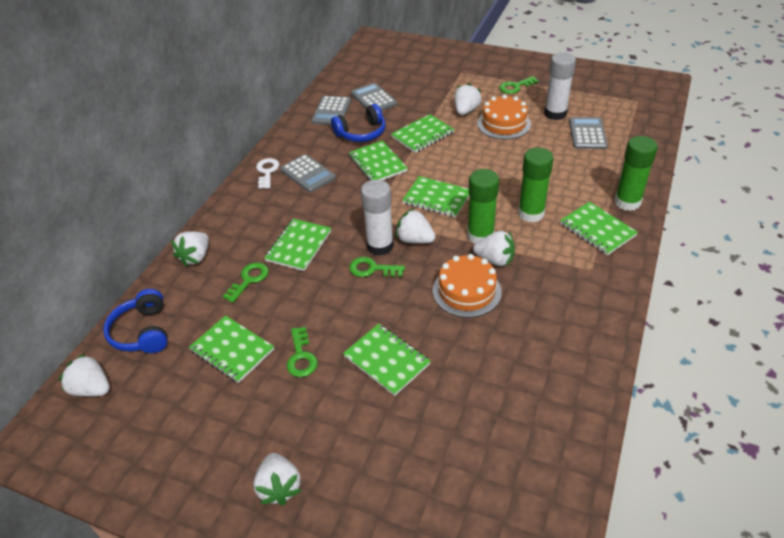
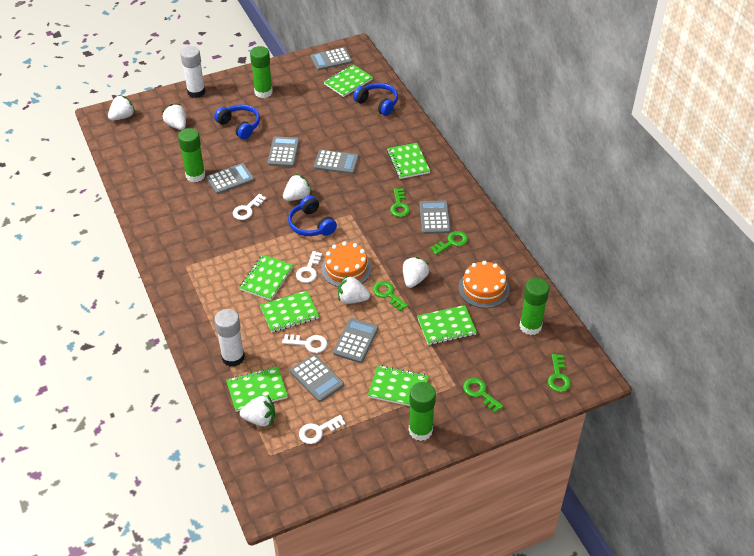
blue headphones: 2 -> 3
green glue stick: 3 -> 4
green key: 4 -> 5
grey calculator: 4 -> 7
white key: 1 -> 4

